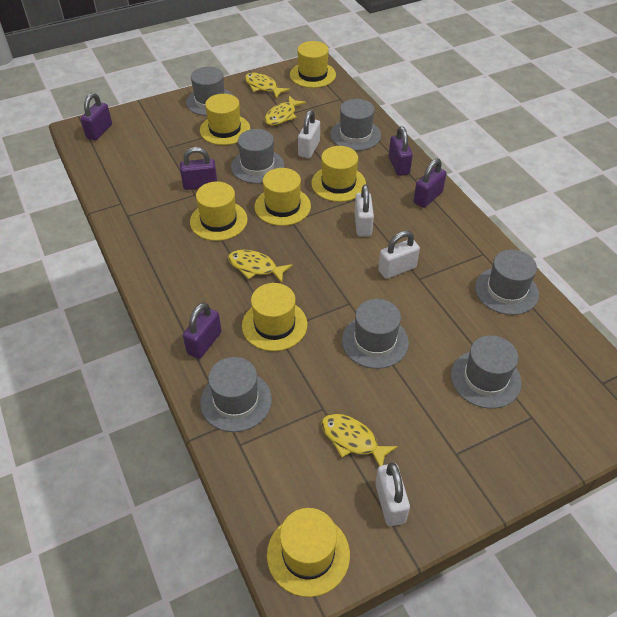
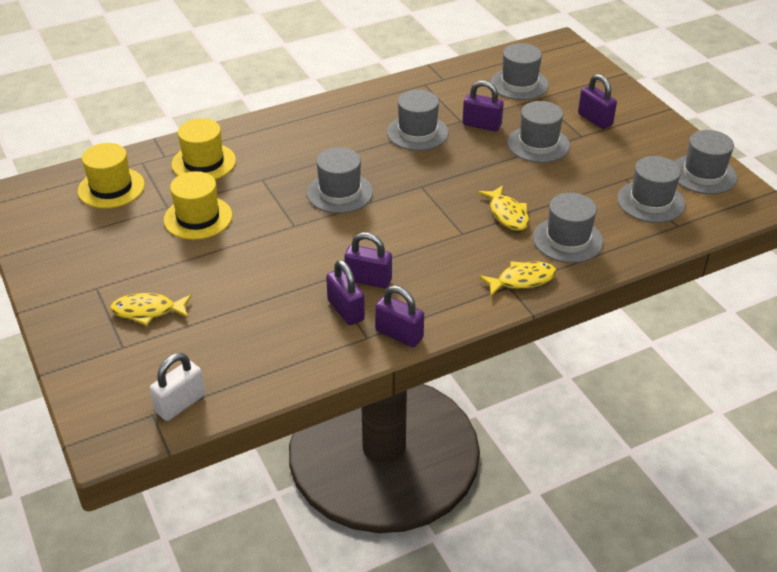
white padlock: 4 -> 1
yellow fish: 4 -> 3
yellow hat: 7 -> 3

